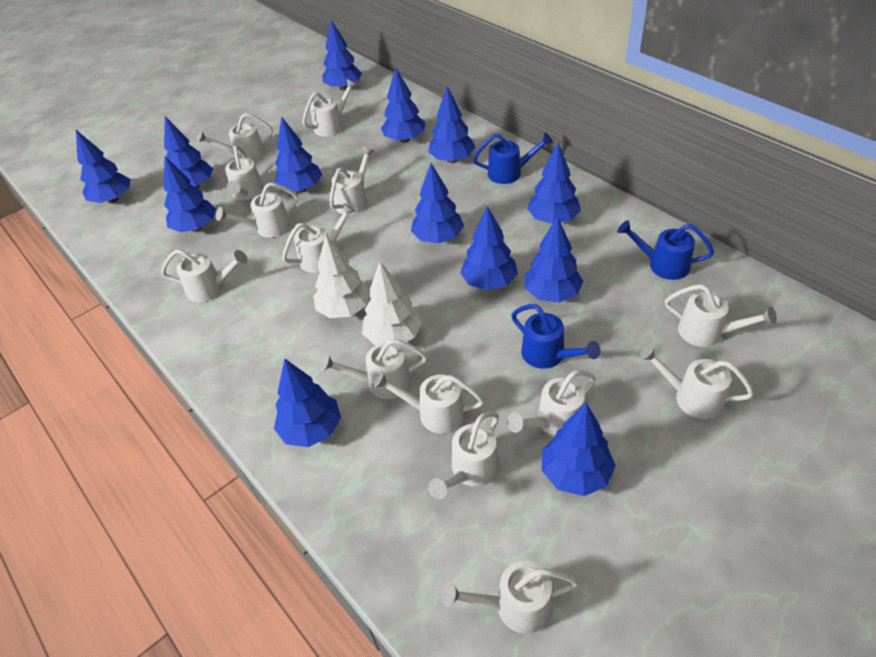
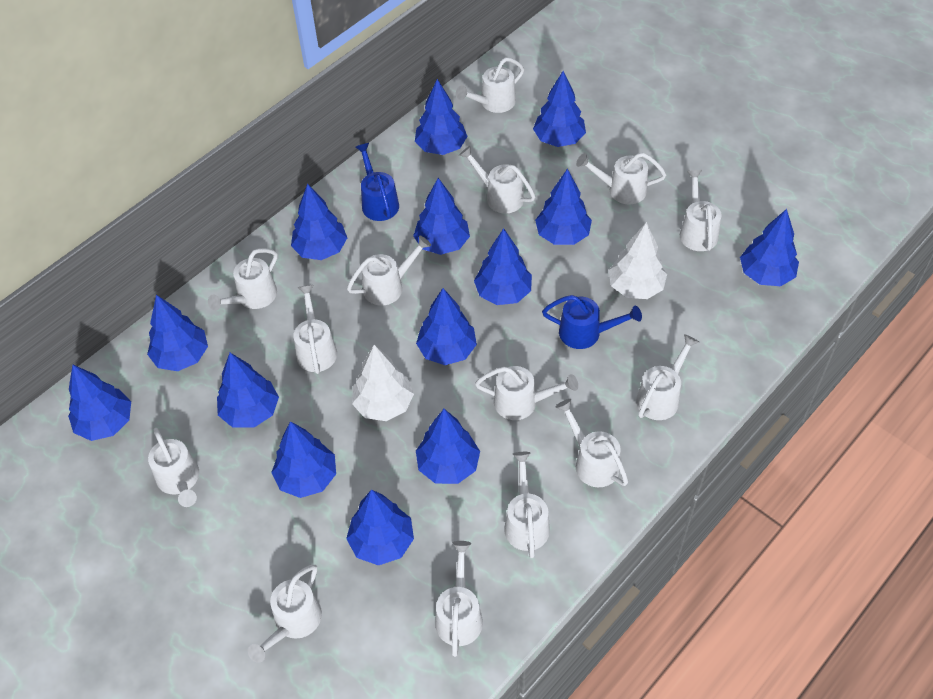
blue tree: 13 -> 14
blue watering can: 3 -> 2

